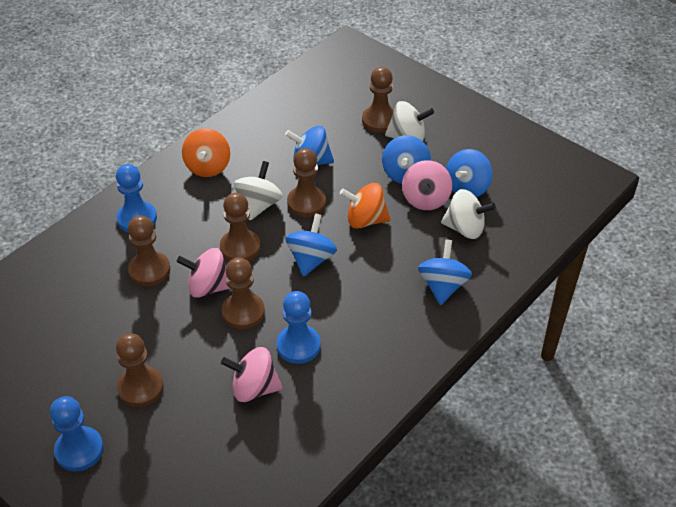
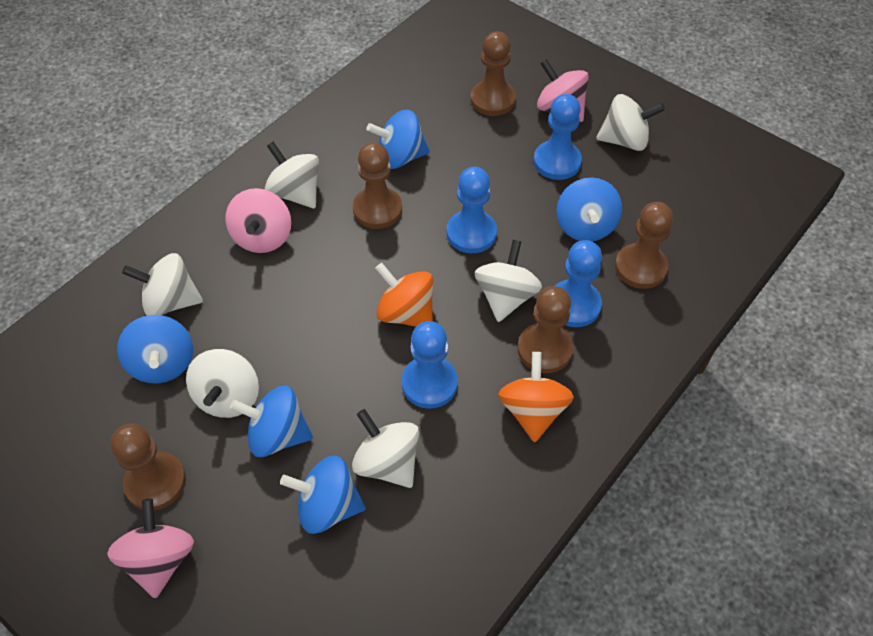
blue pawn: 3 -> 4
brown pawn: 6 -> 5
white spinning top: 3 -> 6

